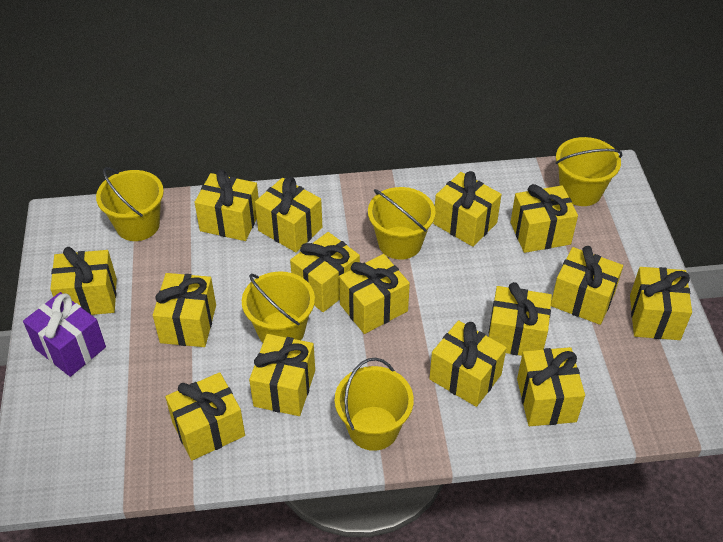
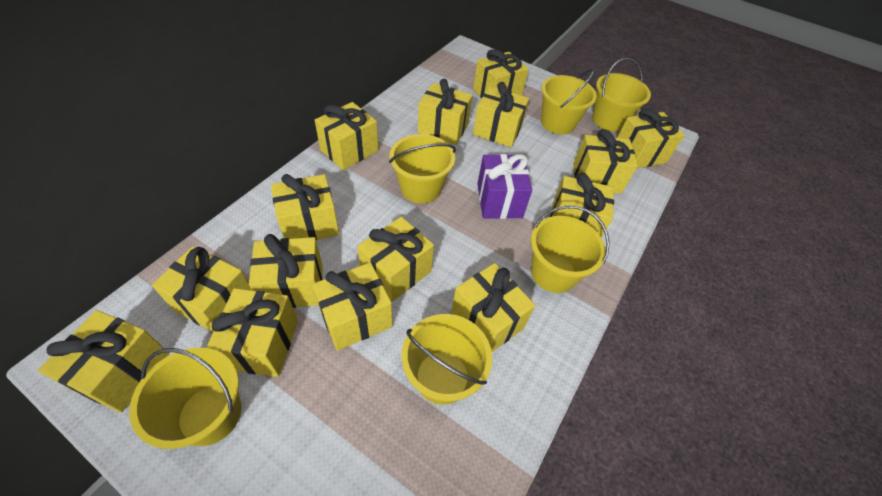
yellow bucket: 5 -> 6

